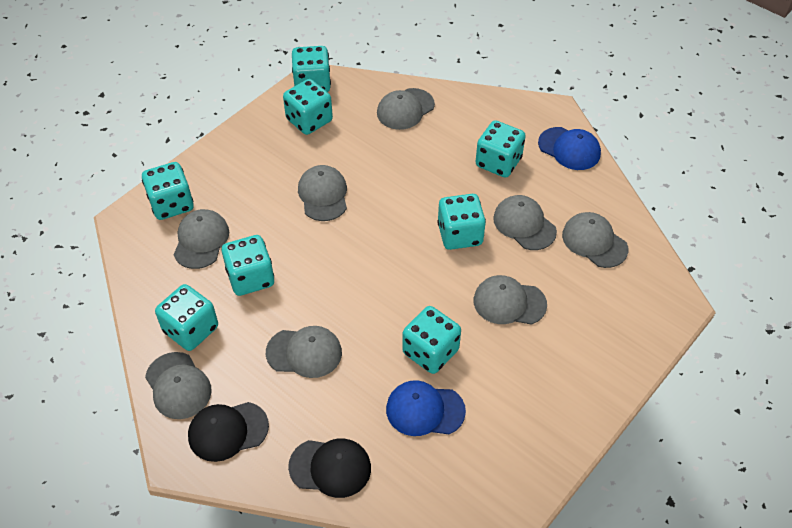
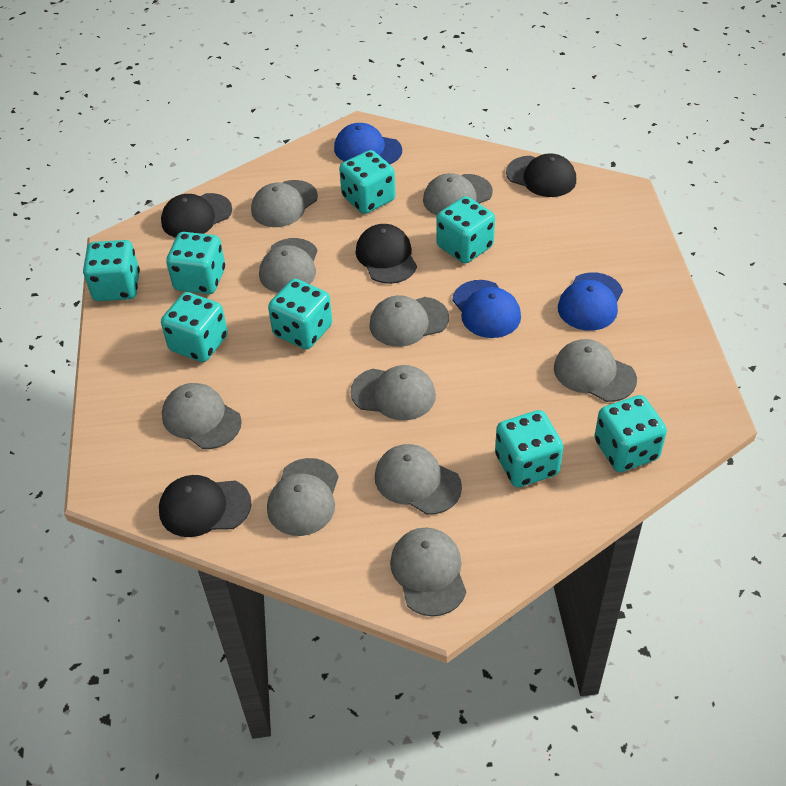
black cap: 2 -> 4
blue cap: 2 -> 3
grey cap: 8 -> 10

